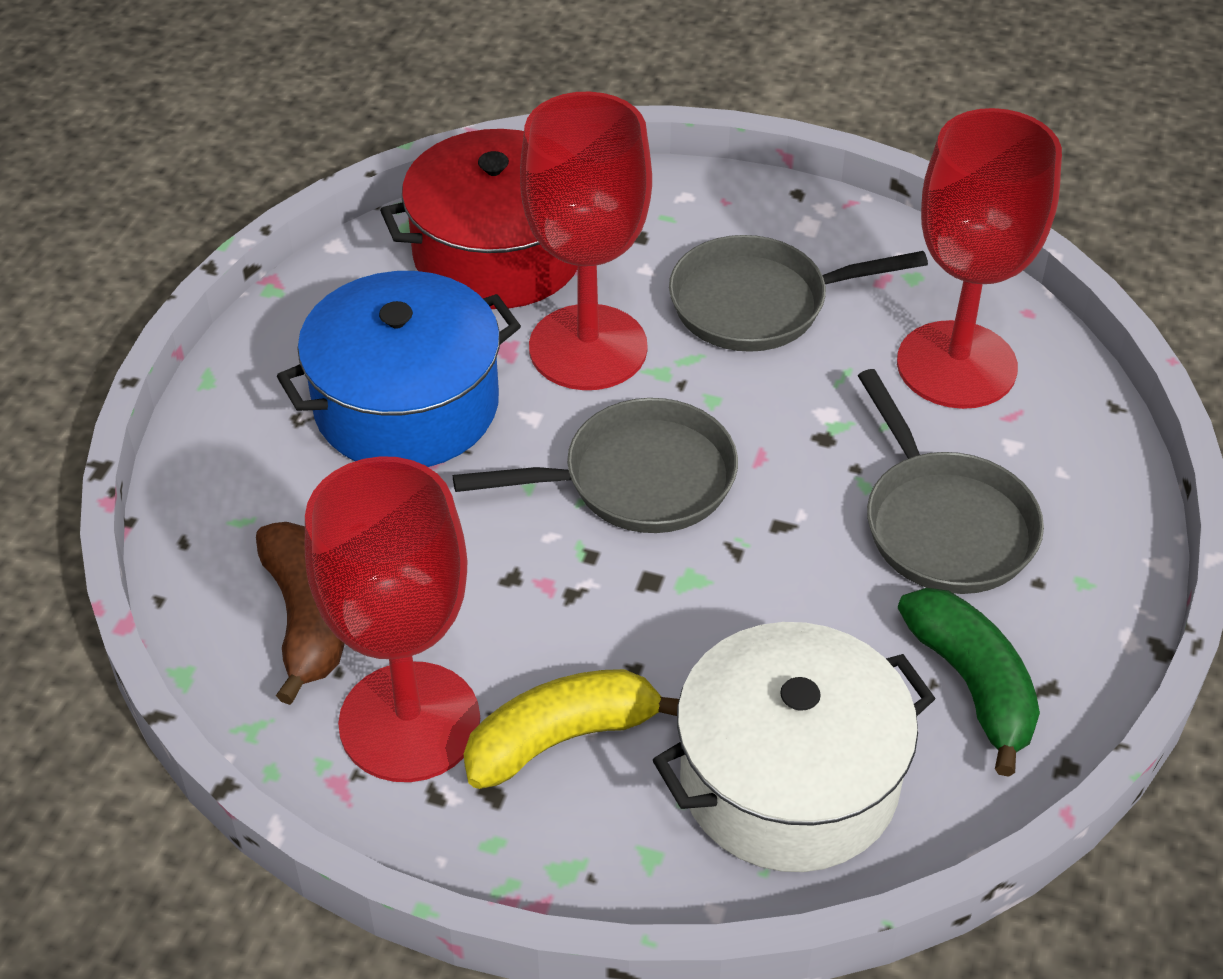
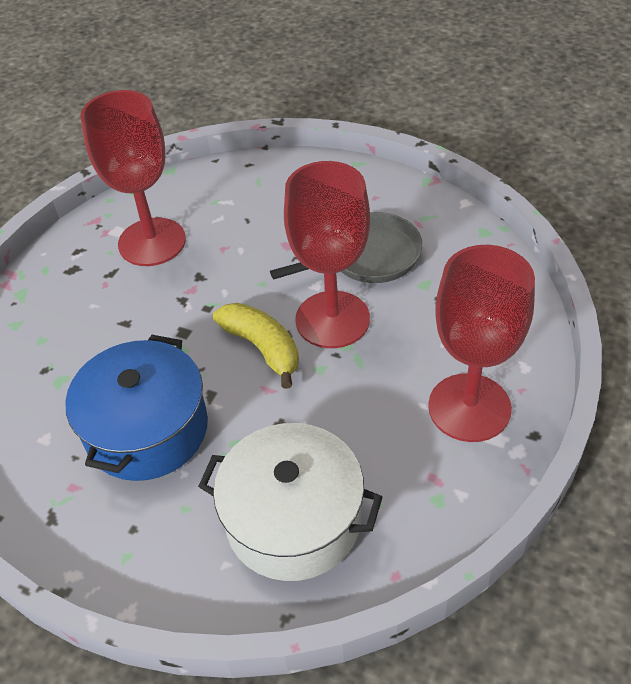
brown banana: 1 -> 0
green banana: 1 -> 0
grey pan: 3 -> 1
red pot: 1 -> 0

